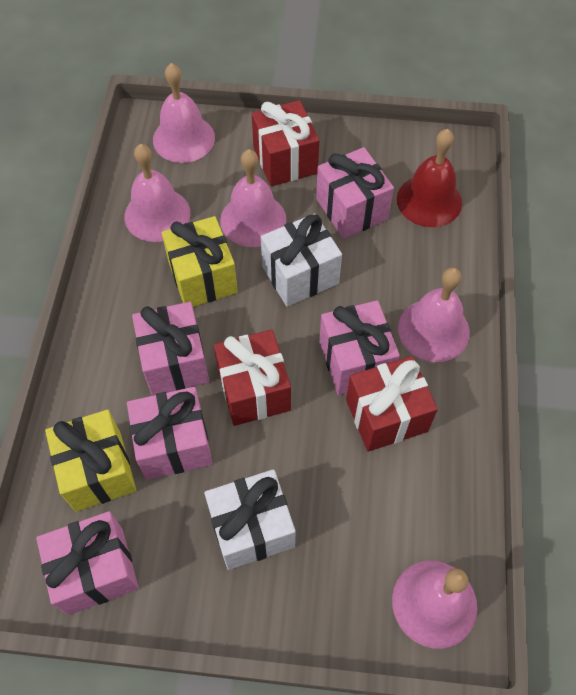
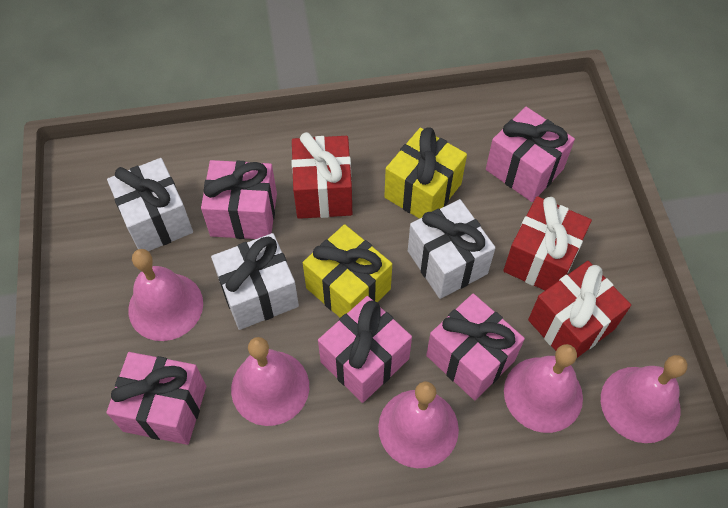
red bell: 1 -> 0
white gift: 2 -> 3

